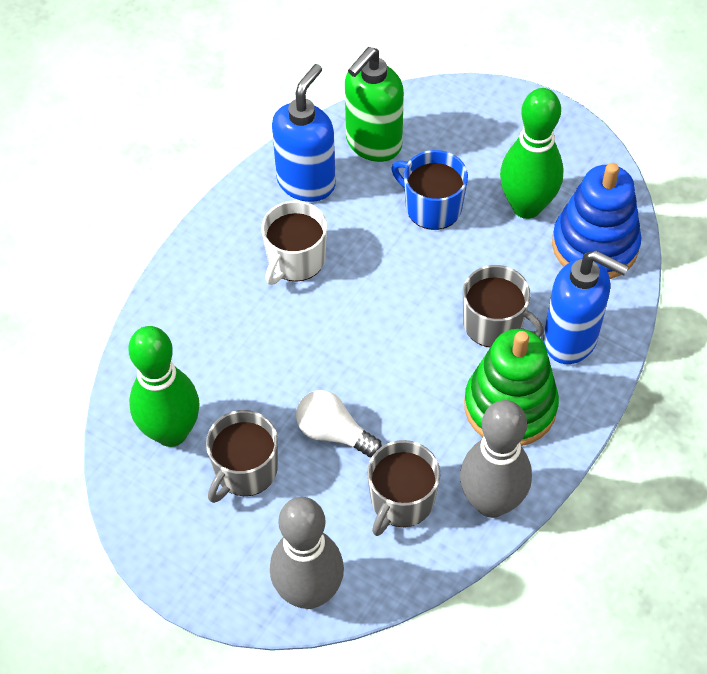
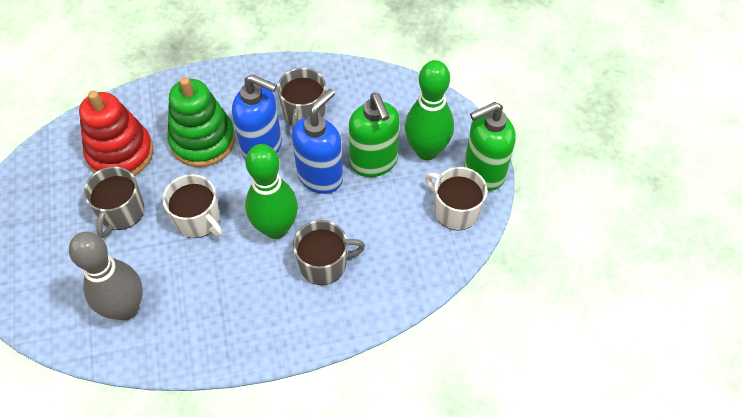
blue mug: 1 -> 0
blue stacking toy: 1 -> 0
green soap dispenser: 1 -> 2
grey bowling pin: 2 -> 1
red stacking toy: 0 -> 1
white light bulb: 1 -> 0
white mug: 1 -> 2

